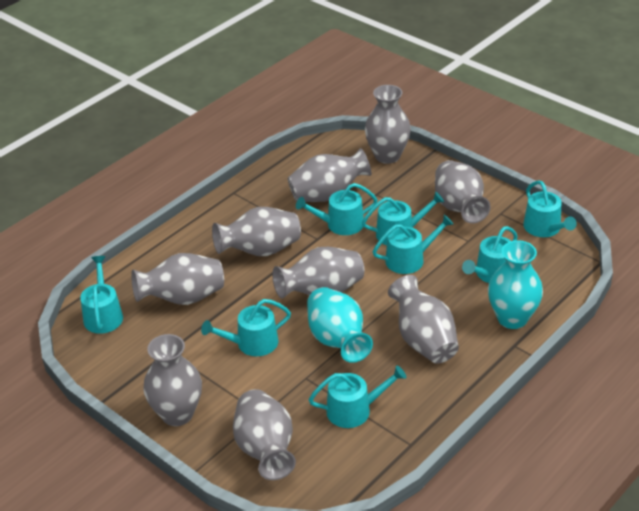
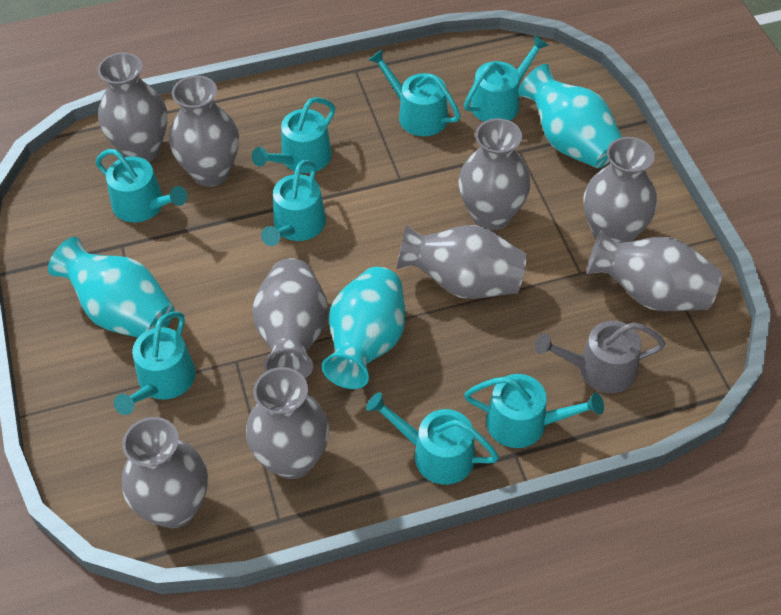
grey watering can: 0 -> 1
turquoise vase: 2 -> 3

